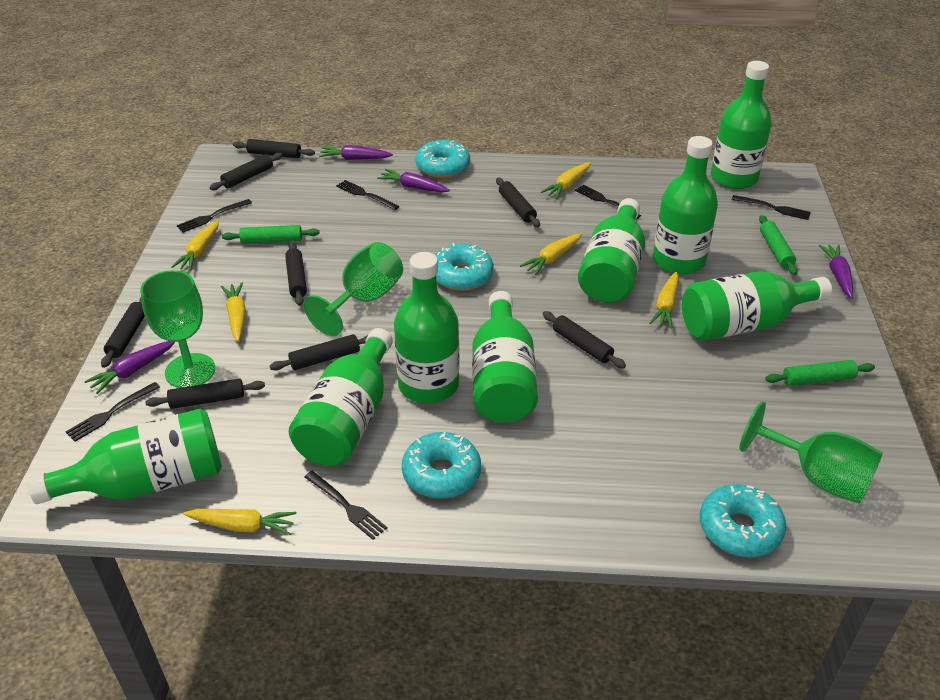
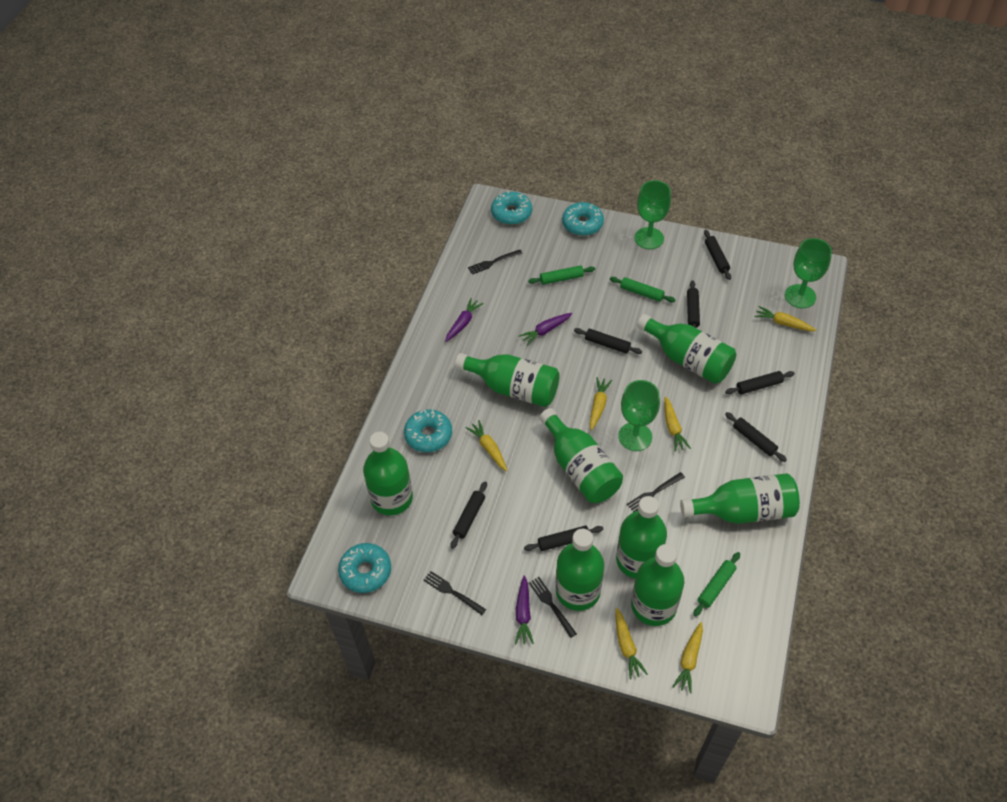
black fork: 6 -> 4
black rolling pin: 8 -> 7
purple carrot: 4 -> 3

